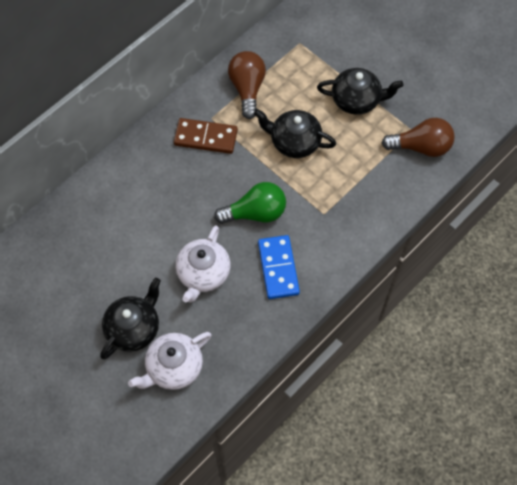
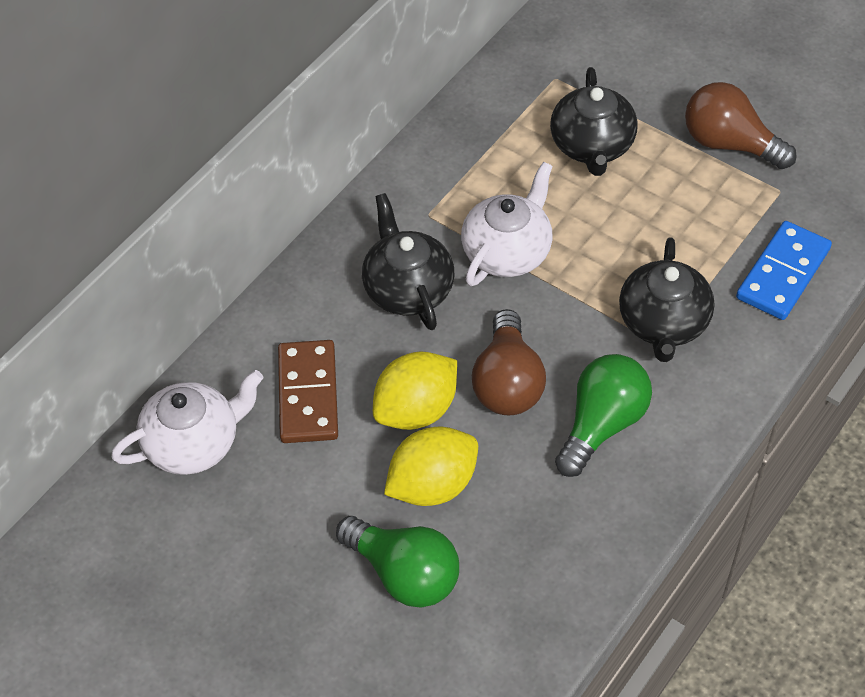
green light bulb: 1 -> 2
yellow lemon: 0 -> 2

